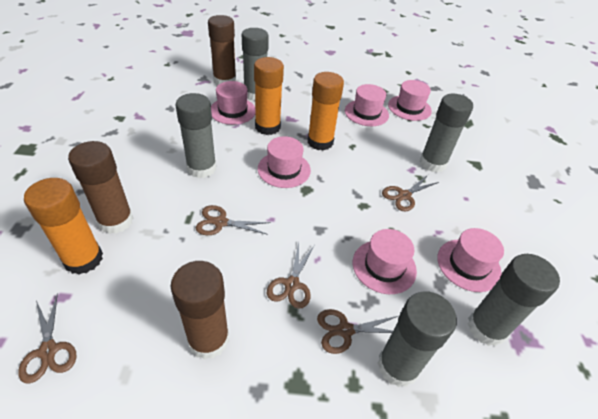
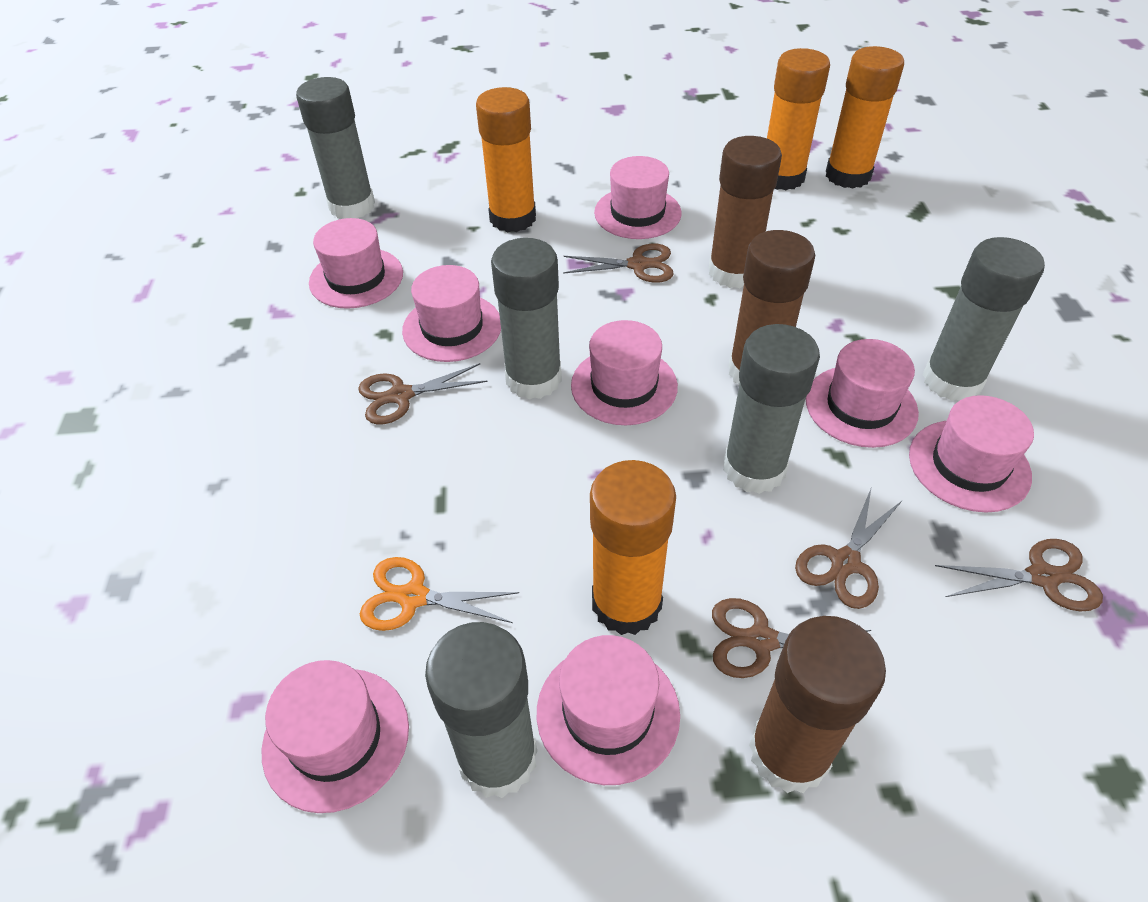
orange glue stick: 3 -> 4
orange scissors: 0 -> 1
pink hat: 6 -> 8

